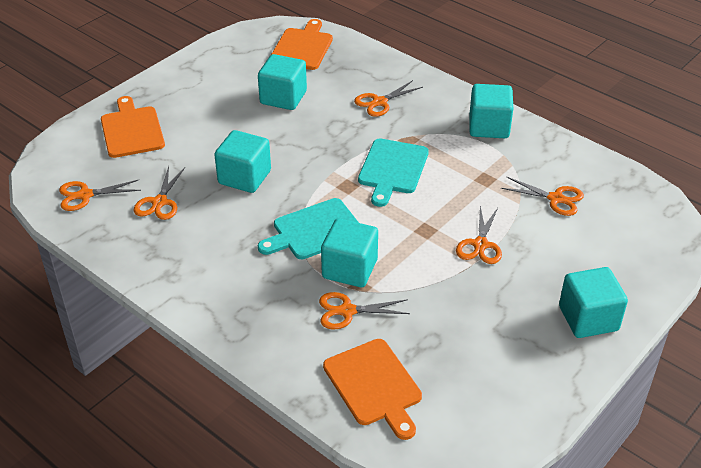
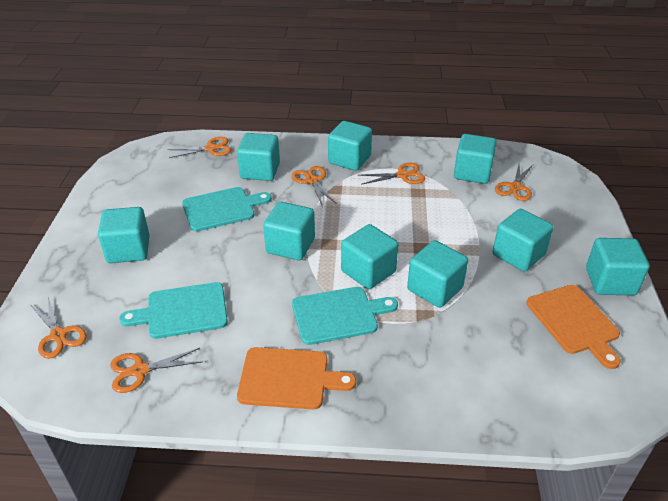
orange cutting board: 3 -> 2
turquoise cube: 5 -> 9
turquoise cutting board: 2 -> 3

